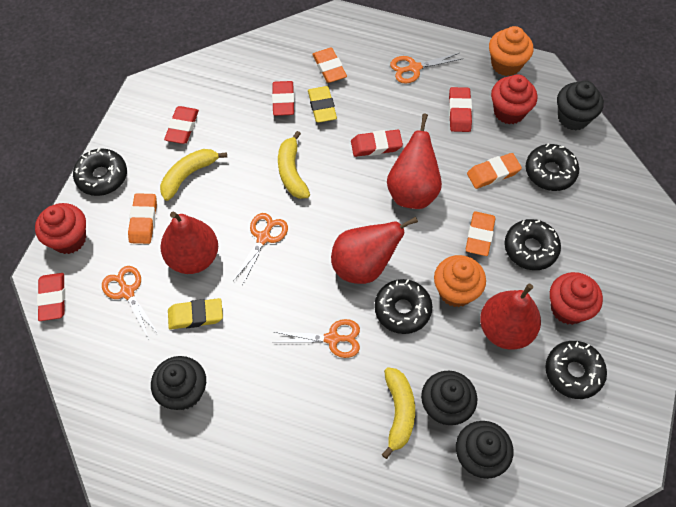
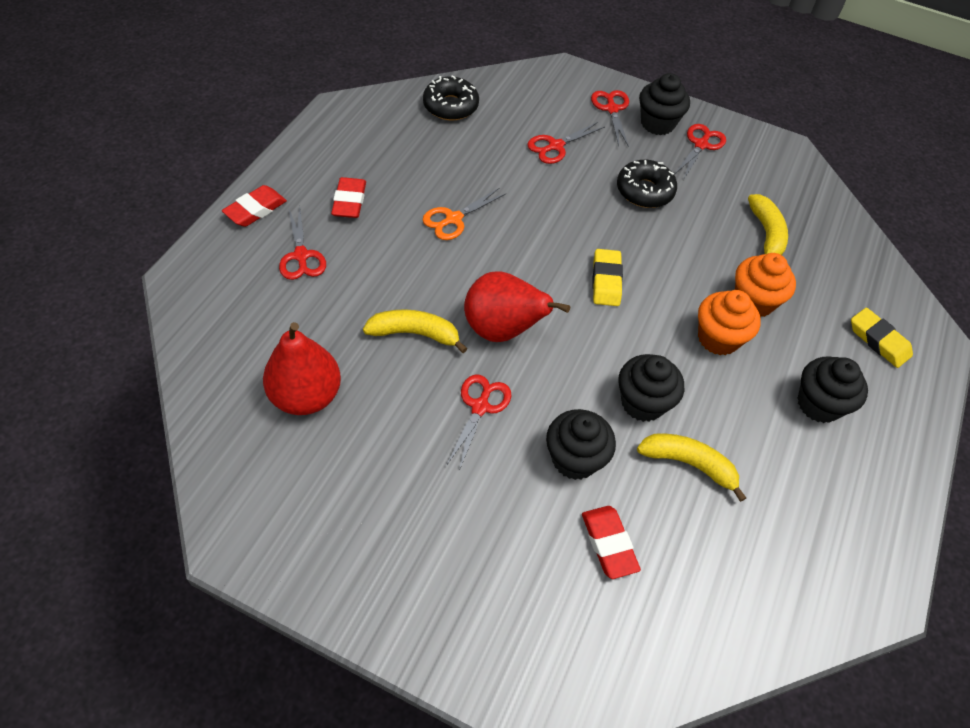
black donut: 5 -> 2
orange eraser: 4 -> 0
orange scissors: 4 -> 1
red cupcake: 3 -> 0
red eraser: 5 -> 3
red pear: 4 -> 2
red scissors: 0 -> 5

